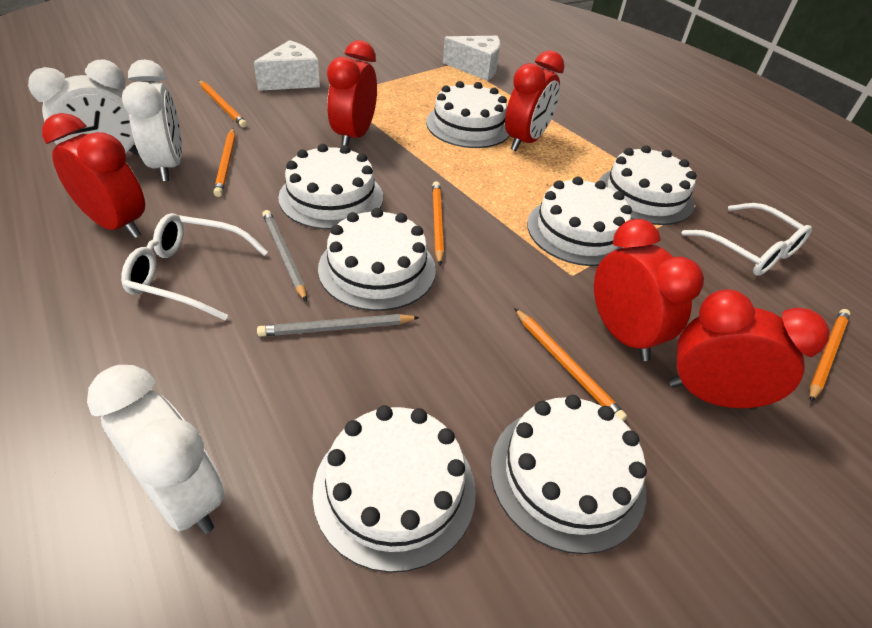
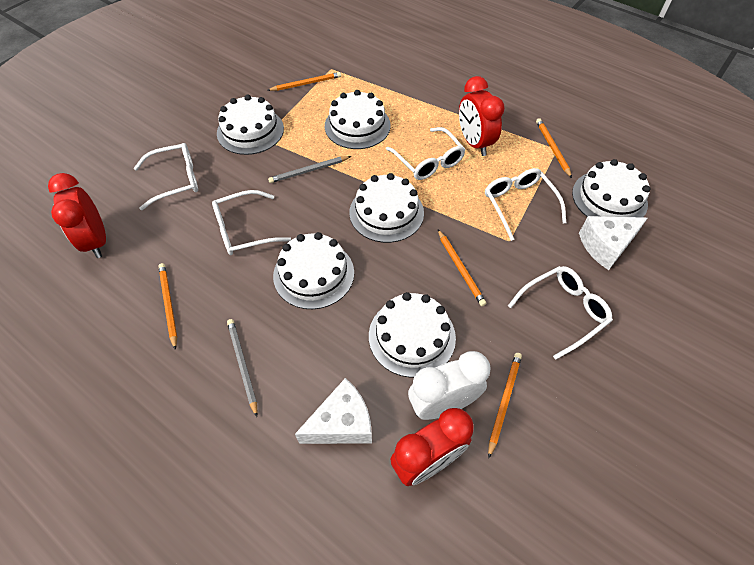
red clock: 5 -> 3
white cake: 7 -> 6
white clock: 3 -> 1
white glasses: 2 -> 5

